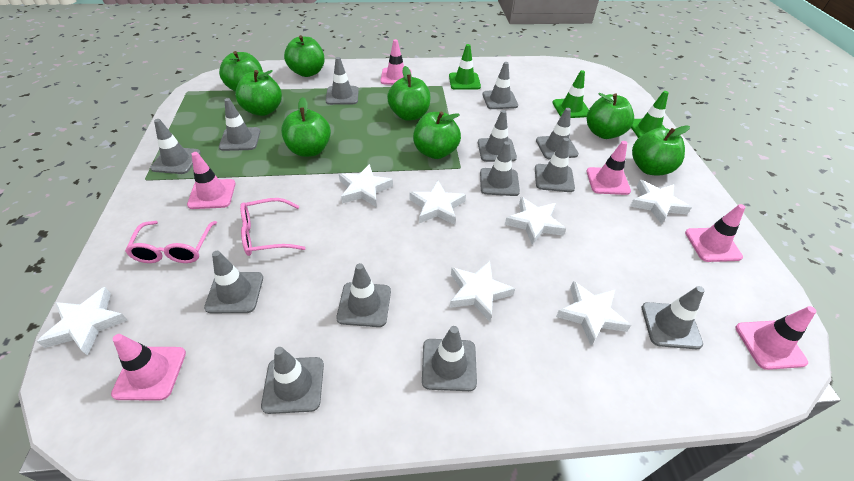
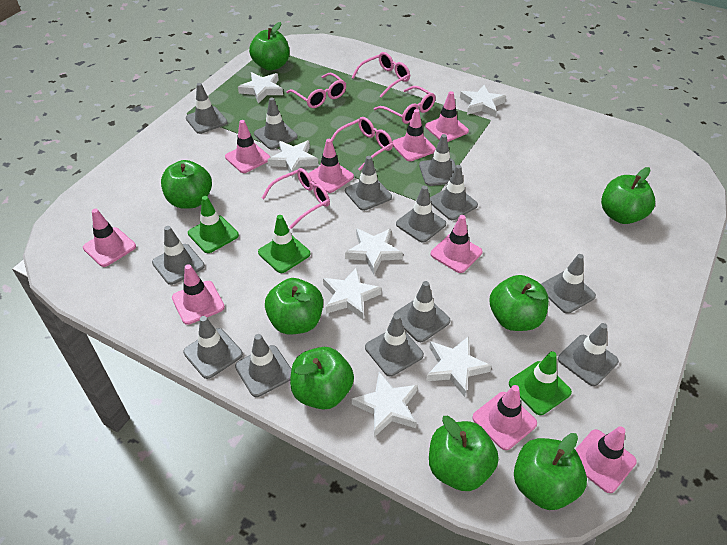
pink glasses: 2 -> 5
pink traffic cone: 6 -> 9

